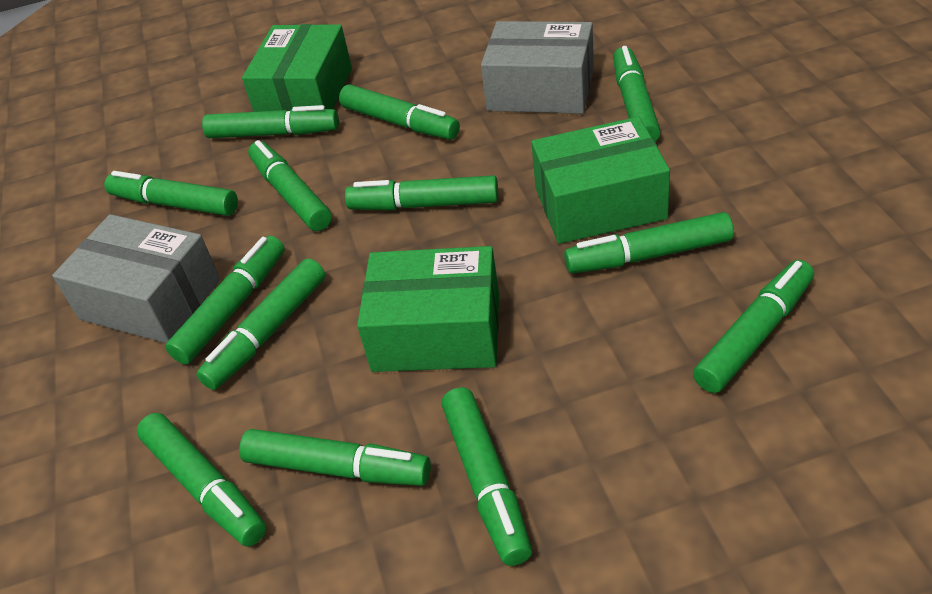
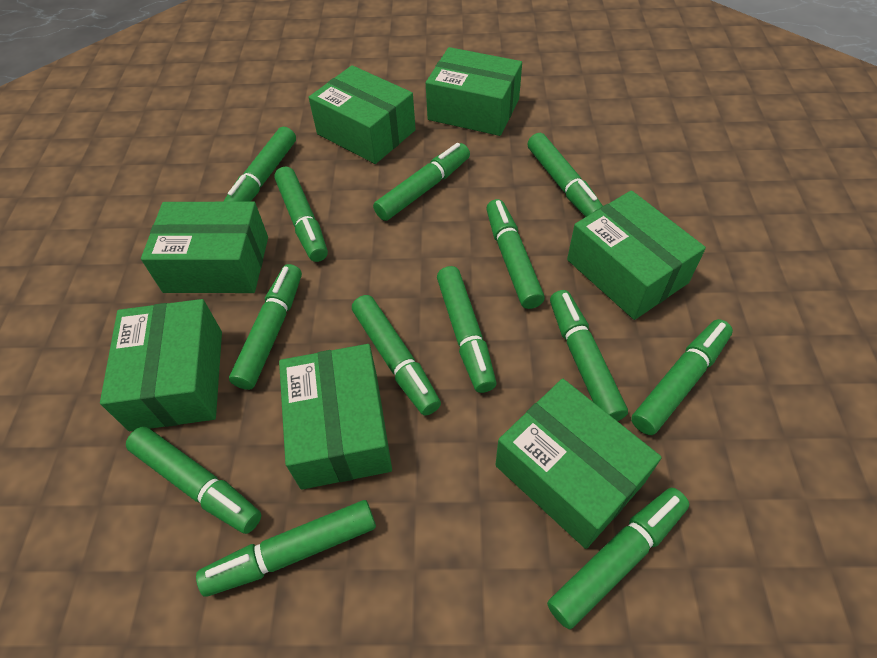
green box: 3 -> 7
grey box: 2 -> 0

